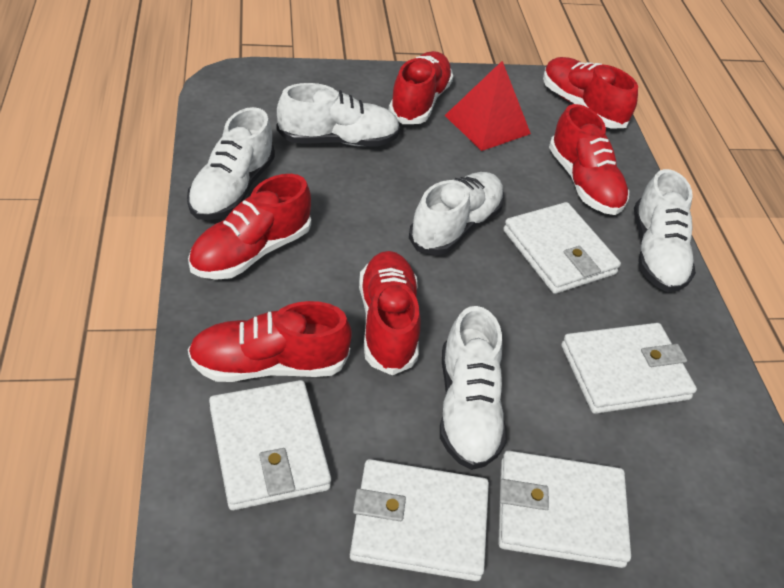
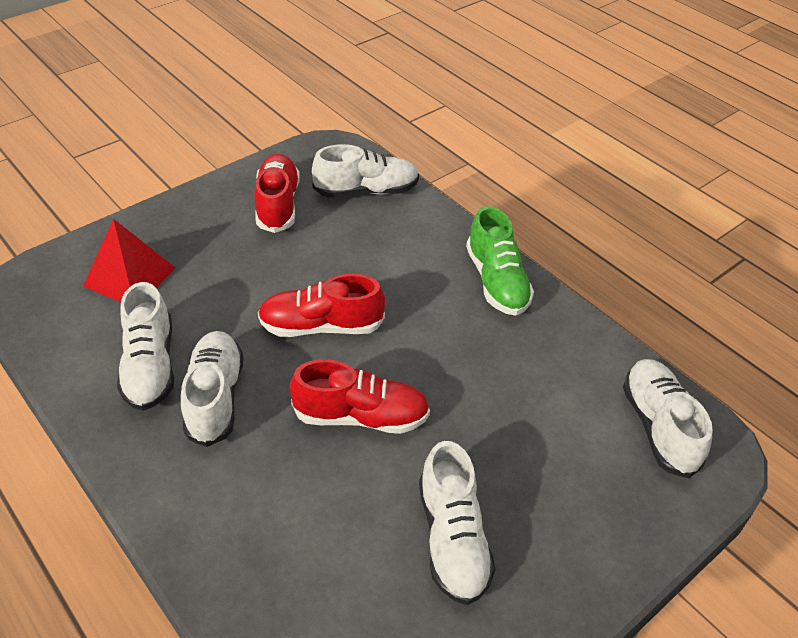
green shoe: 0 -> 1
red shoe: 6 -> 3
white wallet: 5 -> 0

